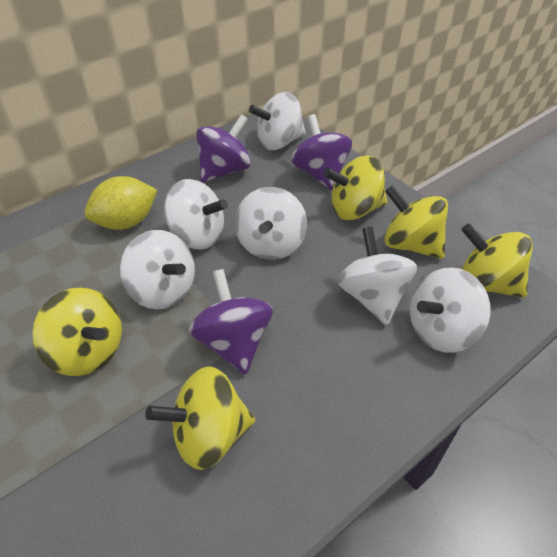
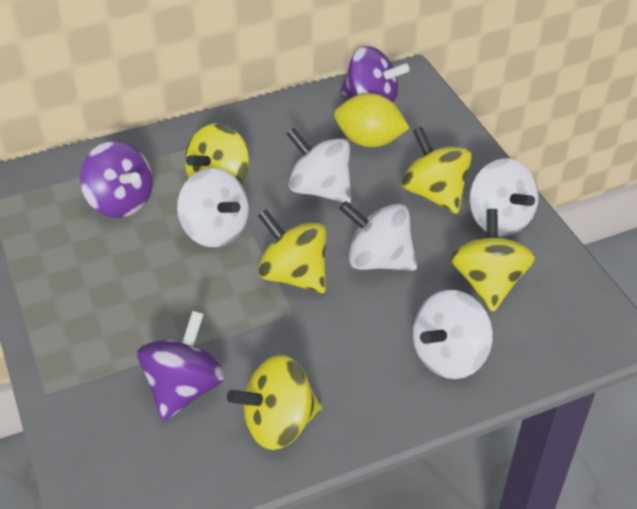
white spinning top: 6 -> 5

